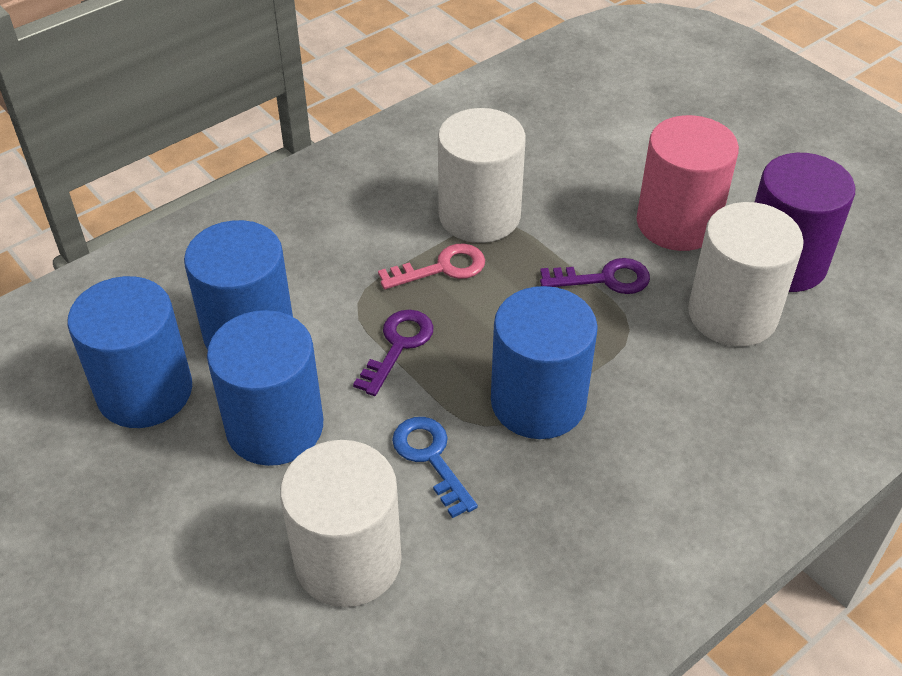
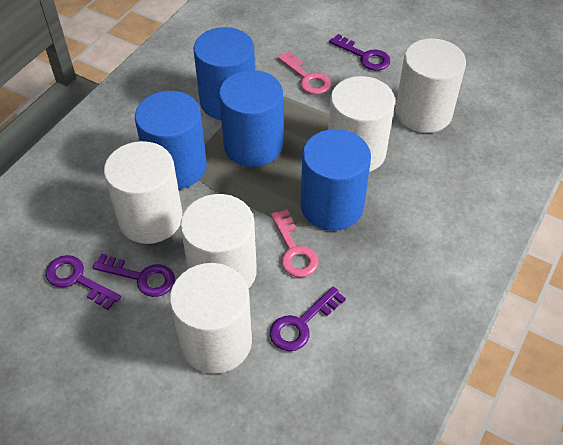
blue key: 1 -> 0
pink cylinder: 1 -> 0
pink key: 1 -> 2
purple cylinder: 1 -> 0
purple key: 2 -> 4
white cylinder: 3 -> 5

